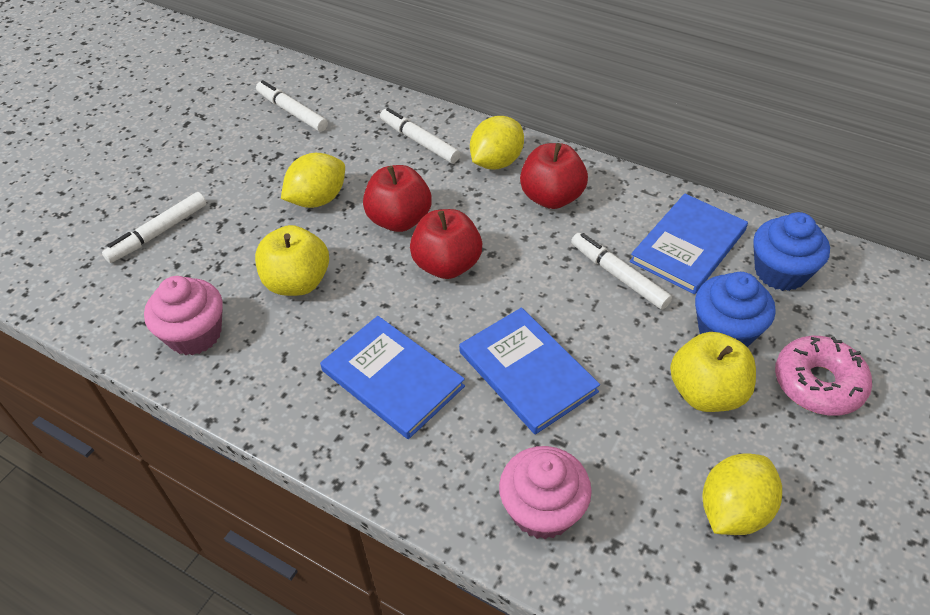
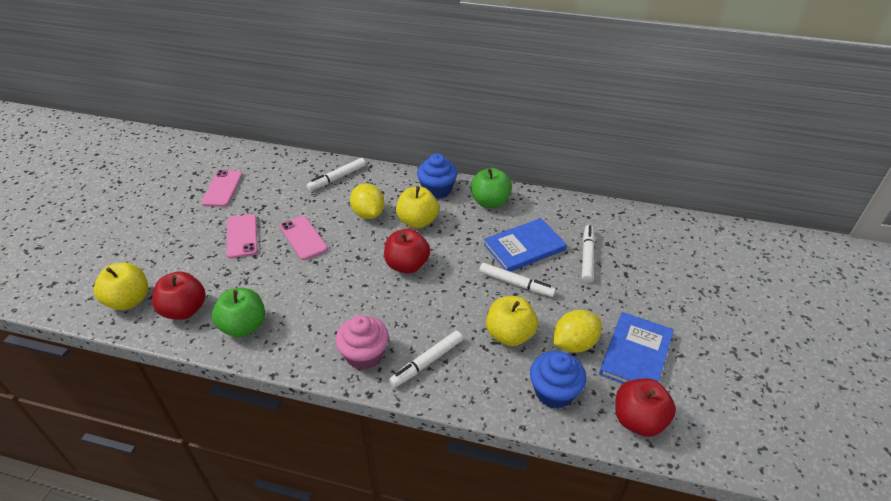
blue book: 3 -> 2
green apple: 0 -> 2
pink cupcake: 2 -> 1
pink donut: 1 -> 0
pink phone: 0 -> 3
yellow apple: 2 -> 3
yellow lemon: 3 -> 2

